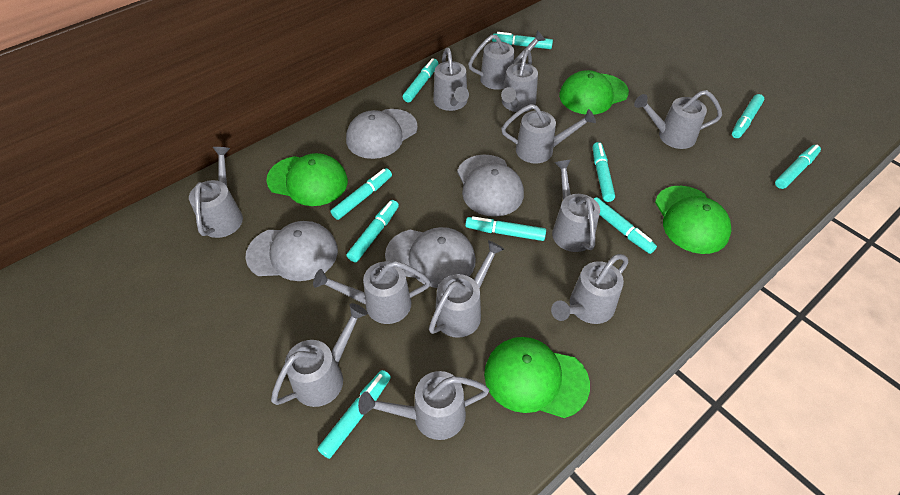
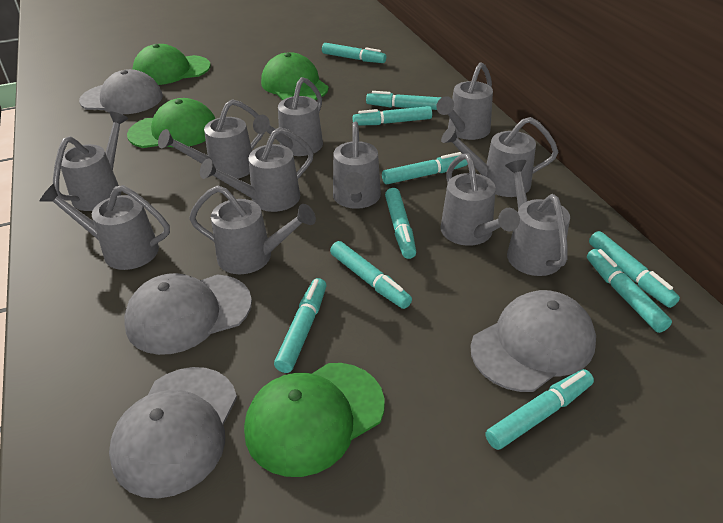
grey watering can: 12 -> 11

